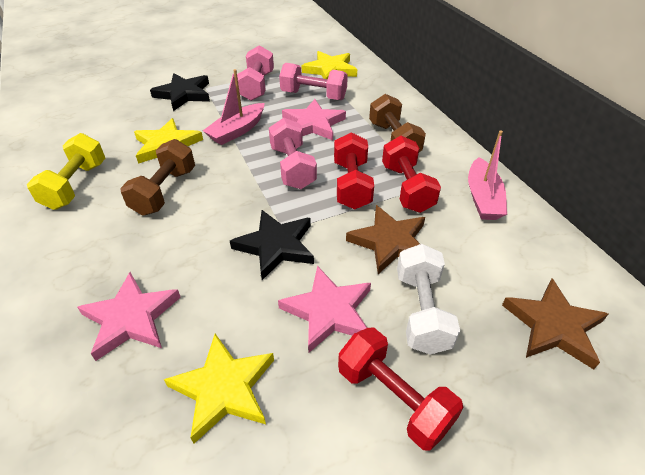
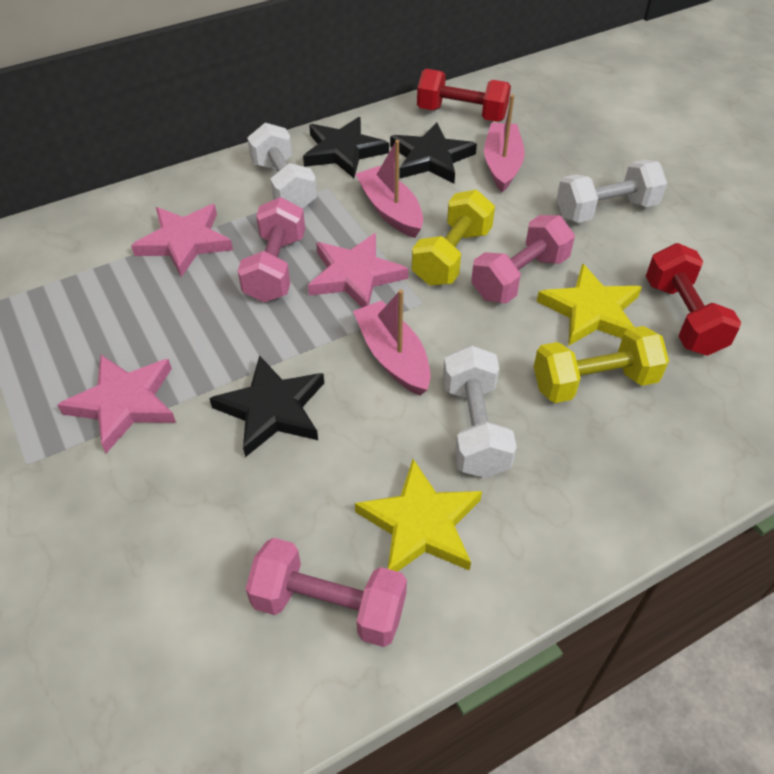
black star: 2 -> 3
brown dumbbell: 2 -> 0
brown star: 2 -> 0
pink boat: 2 -> 3
red dumbbell: 3 -> 2
white dumbbell: 1 -> 3
yellow dumbbell: 1 -> 2
yellow star: 3 -> 2

